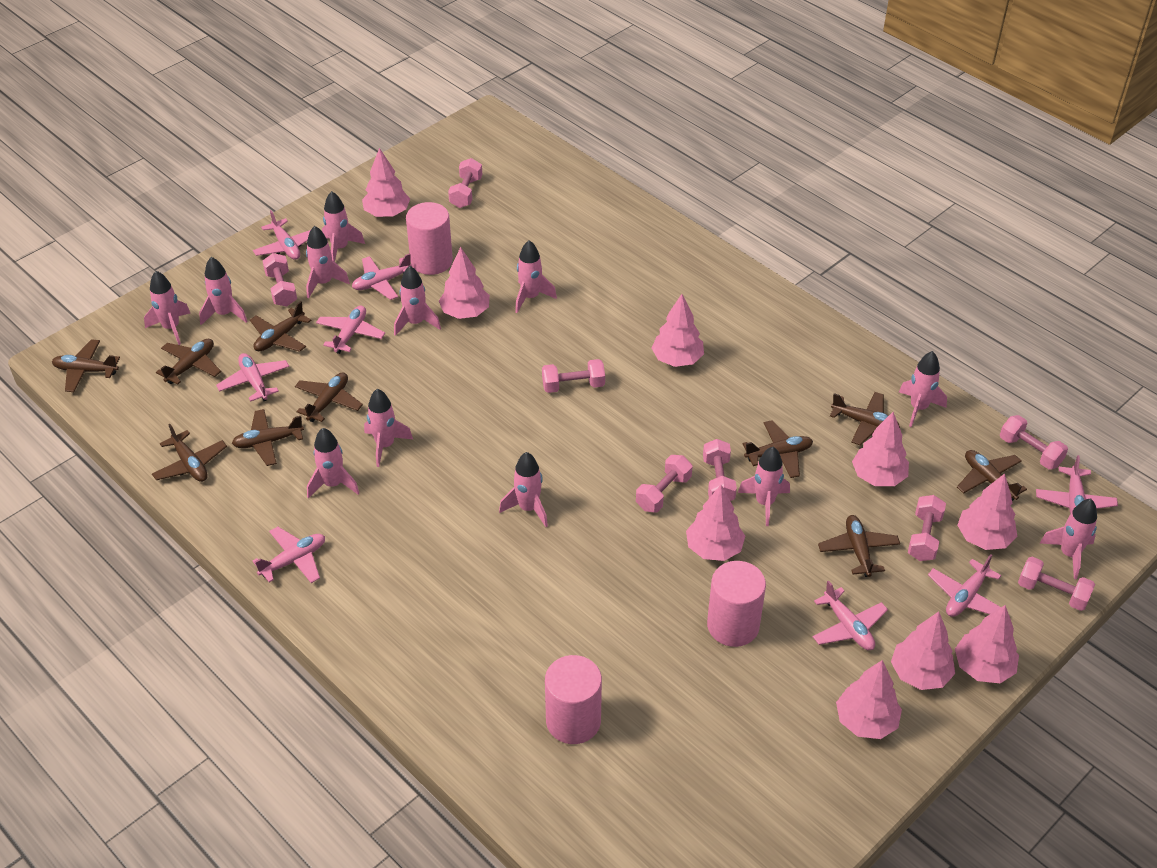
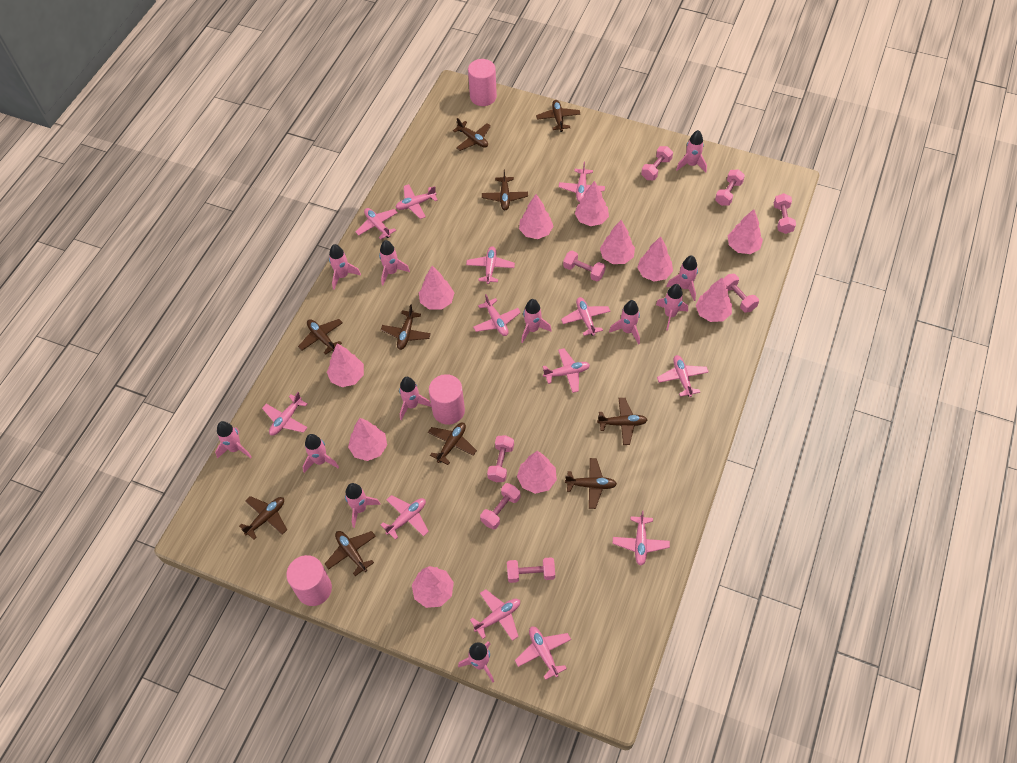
pink plane: 8 -> 13
pink tree: 9 -> 11

